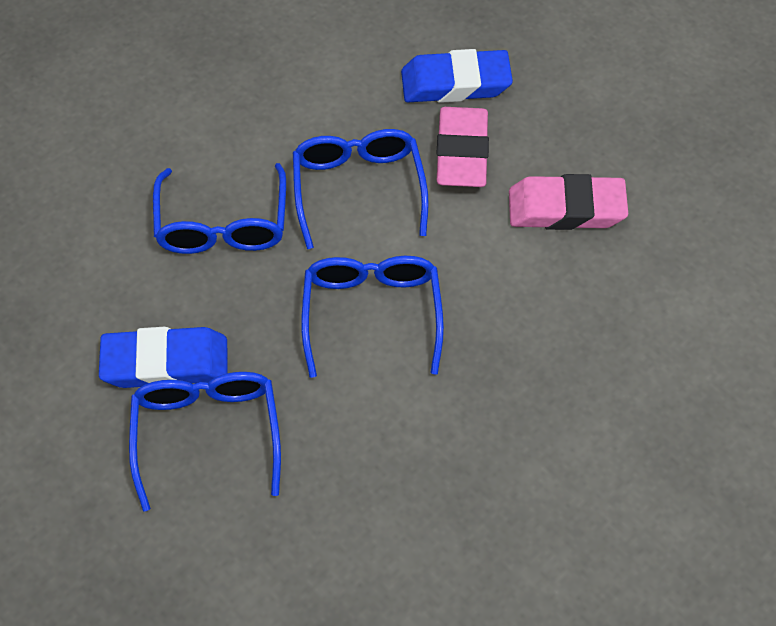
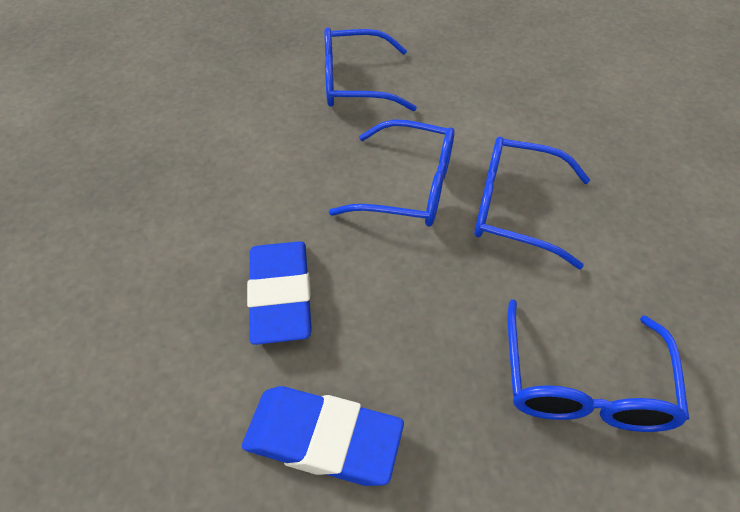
pink eraser: 2 -> 0

